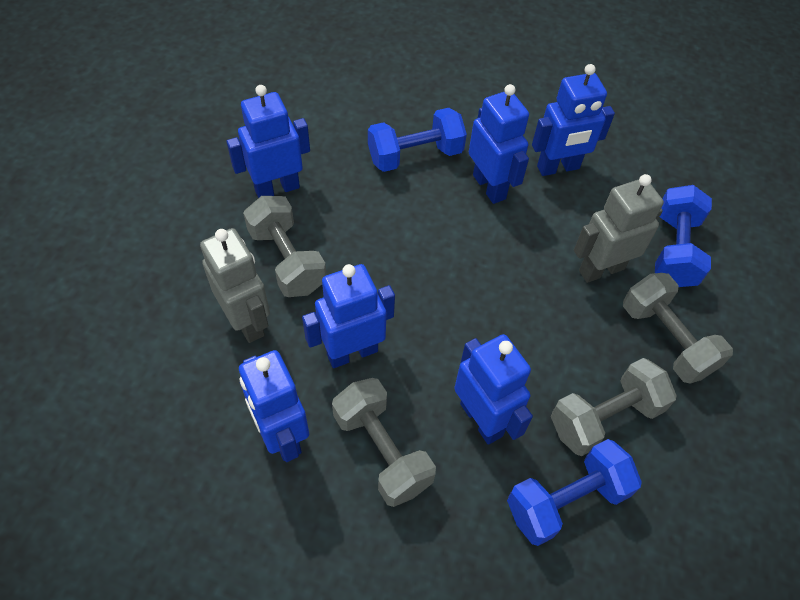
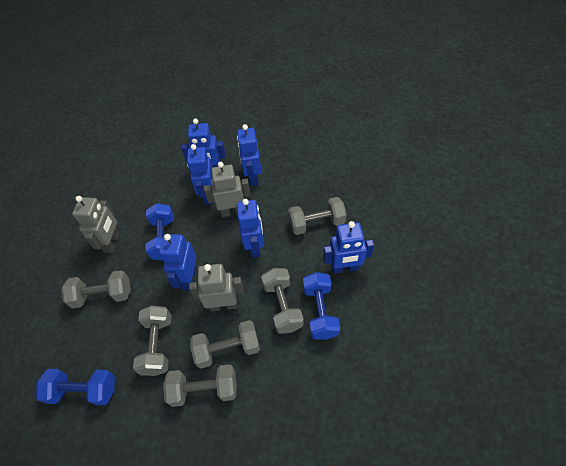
grey dumbbell: 4 -> 6
grey robot: 2 -> 3

